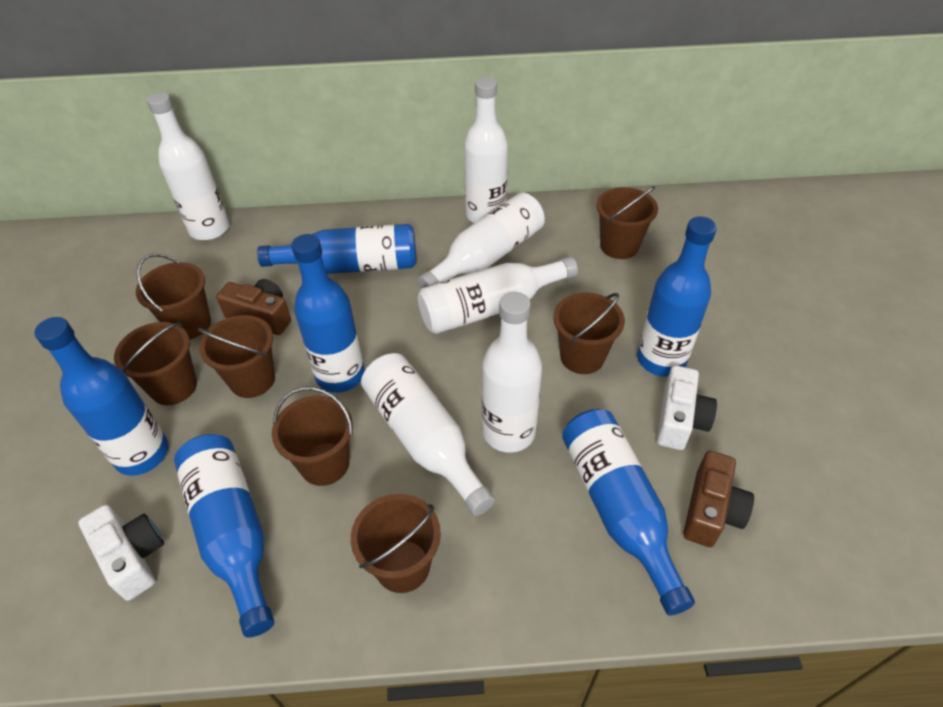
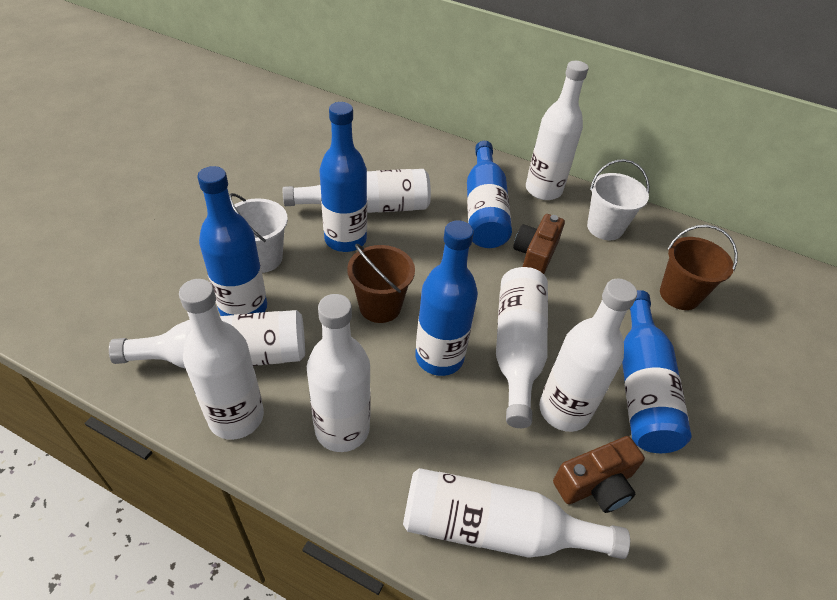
blue bottle: 6 -> 5
brown bucket: 7 -> 2
white bottle: 6 -> 8
white bucket: 0 -> 2
white camera: 2 -> 0

